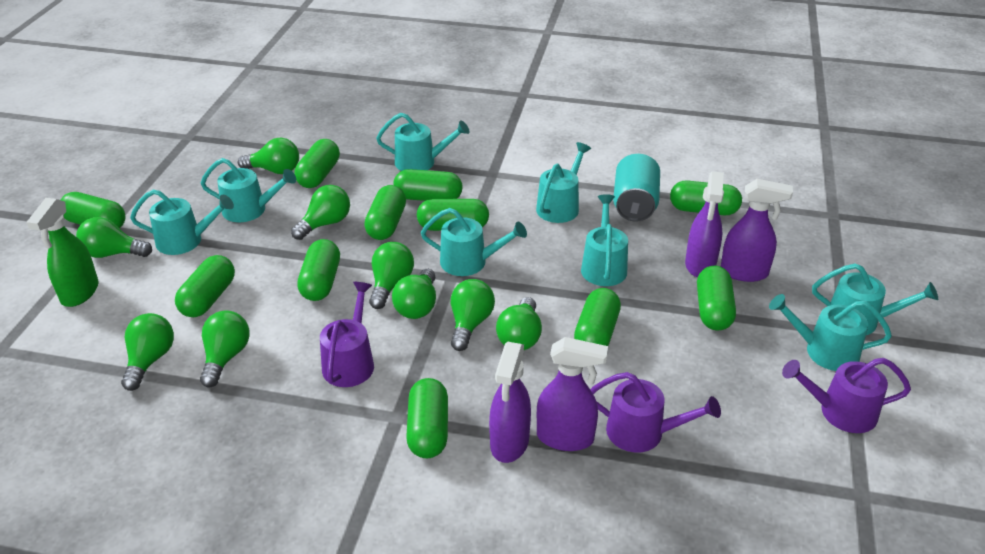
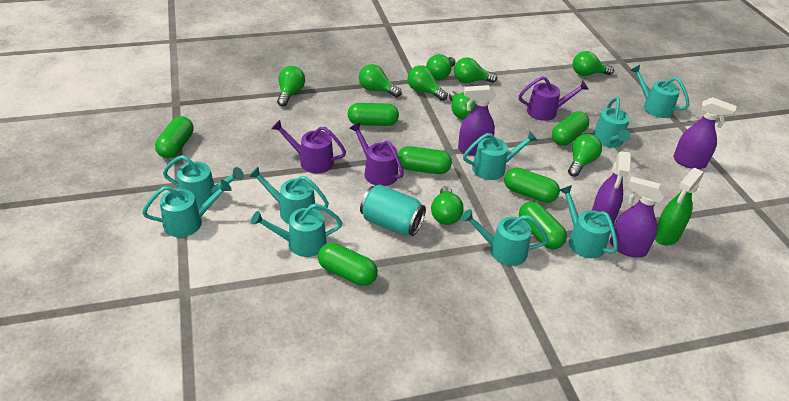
green capsule: 11 -> 7
turquoise watering can: 8 -> 9

